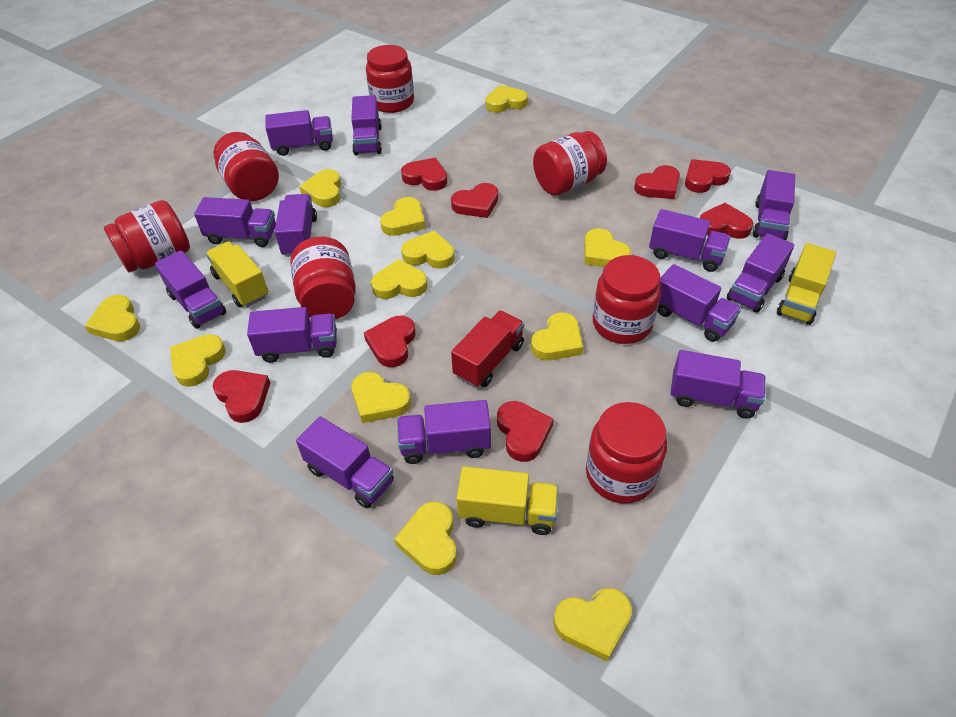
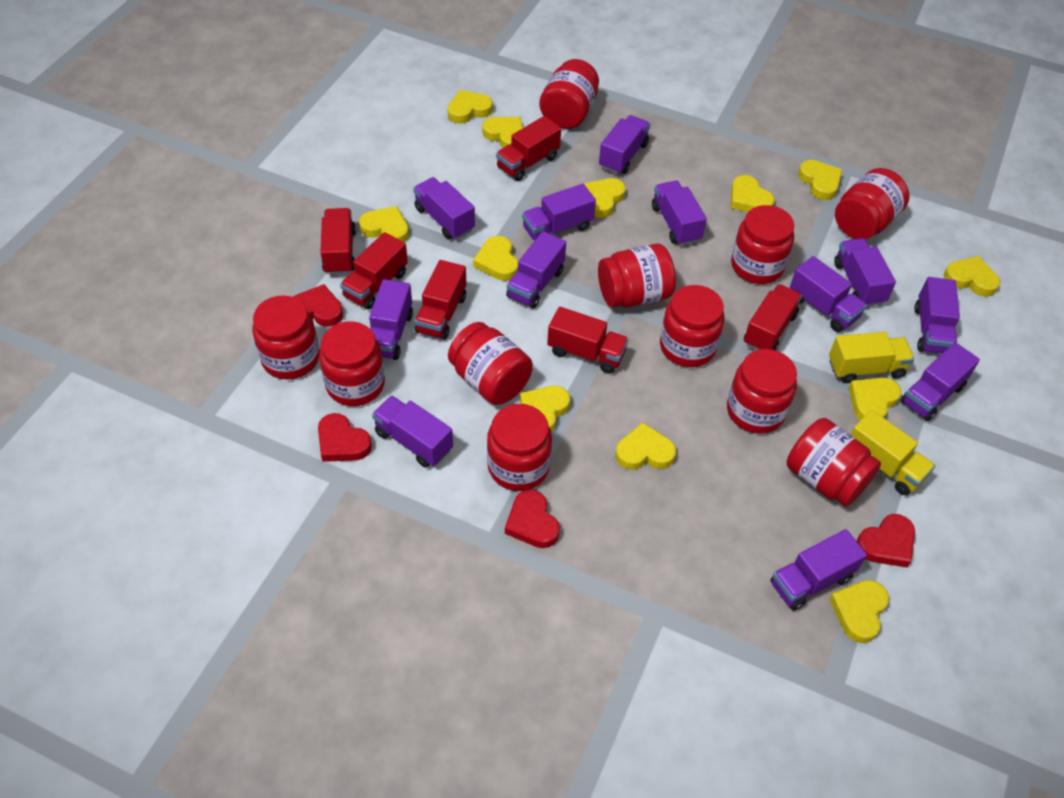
purple truck: 13 -> 12
red heart: 8 -> 4
red jar: 7 -> 11
red truck: 1 -> 6
yellow truck: 3 -> 2

